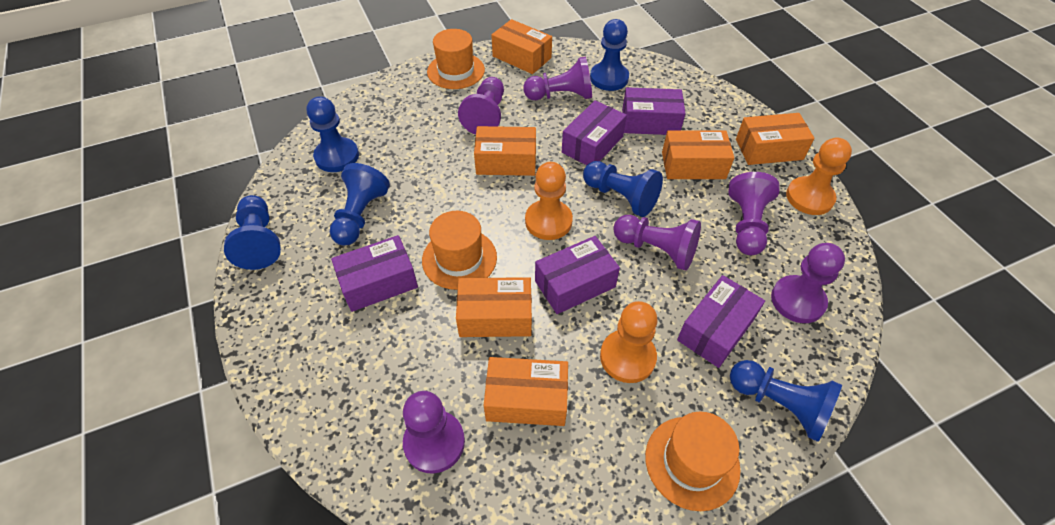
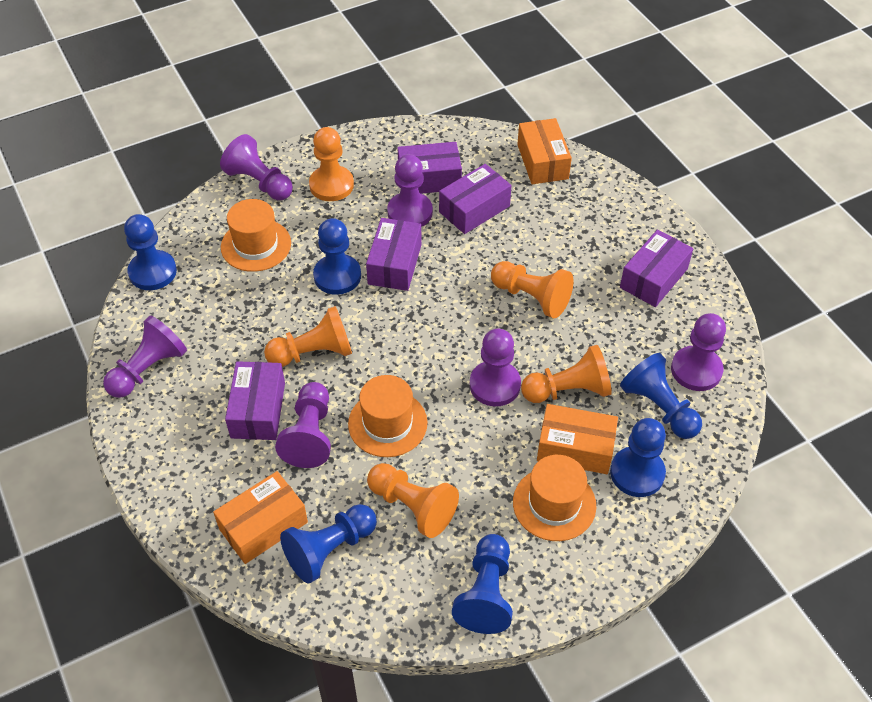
orange box: 6 -> 3
orange pawn: 3 -> 5

